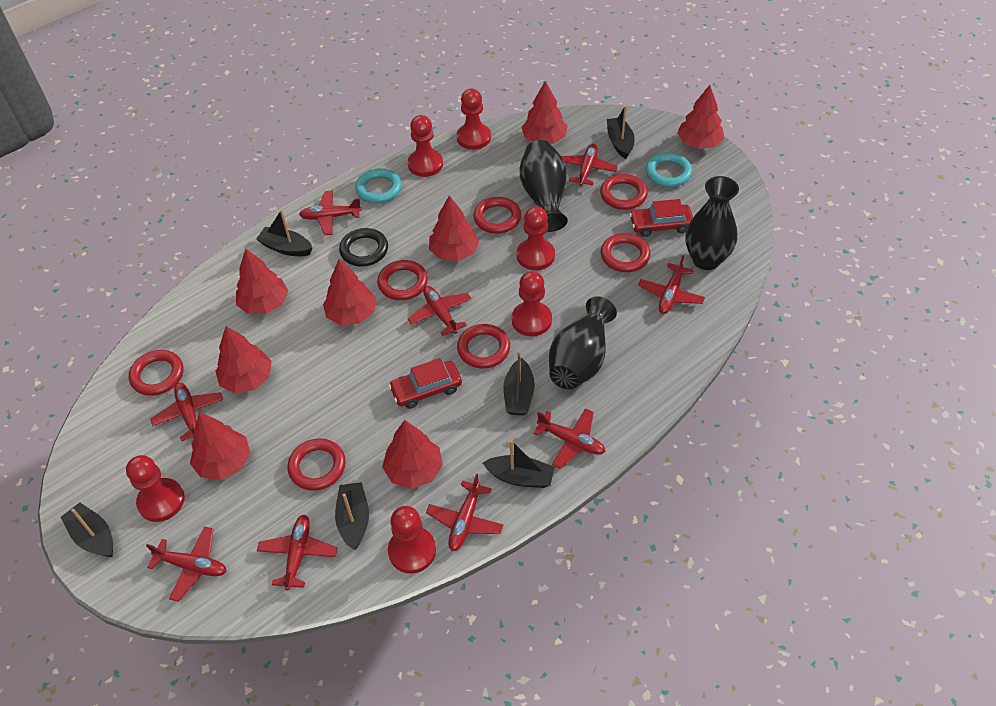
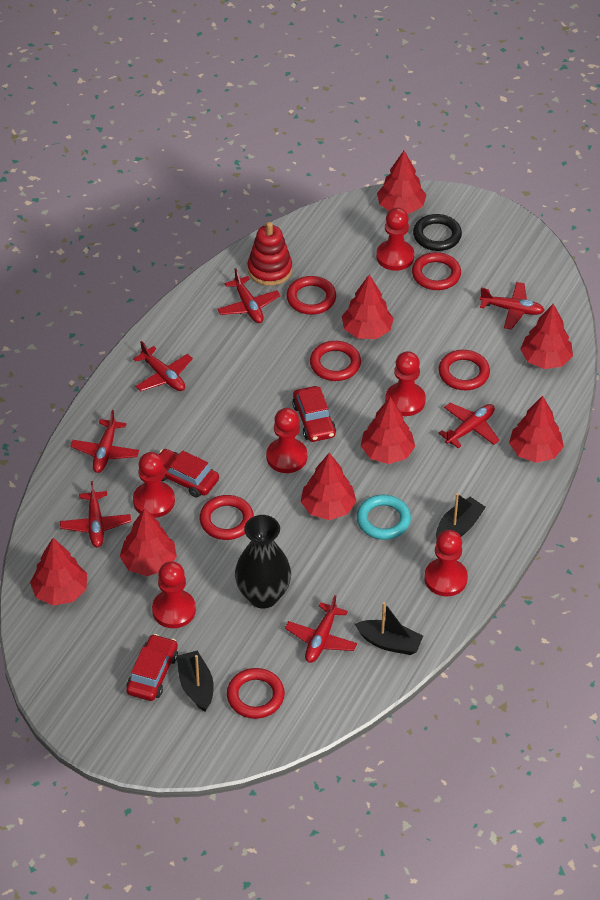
black boat: 6 -> 3
black vase: 3 -> 1
red car: 2 -> 3
red plane: 9 -> 7
red ring: 7 -> 6
red stacking toy: 0 -> 1
turquoise ring: 2 -> 1

